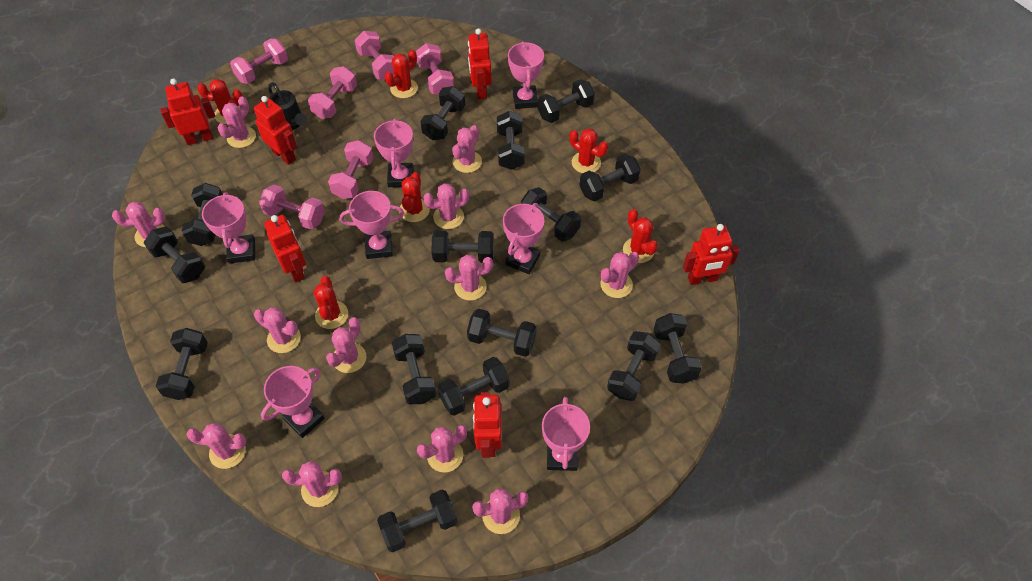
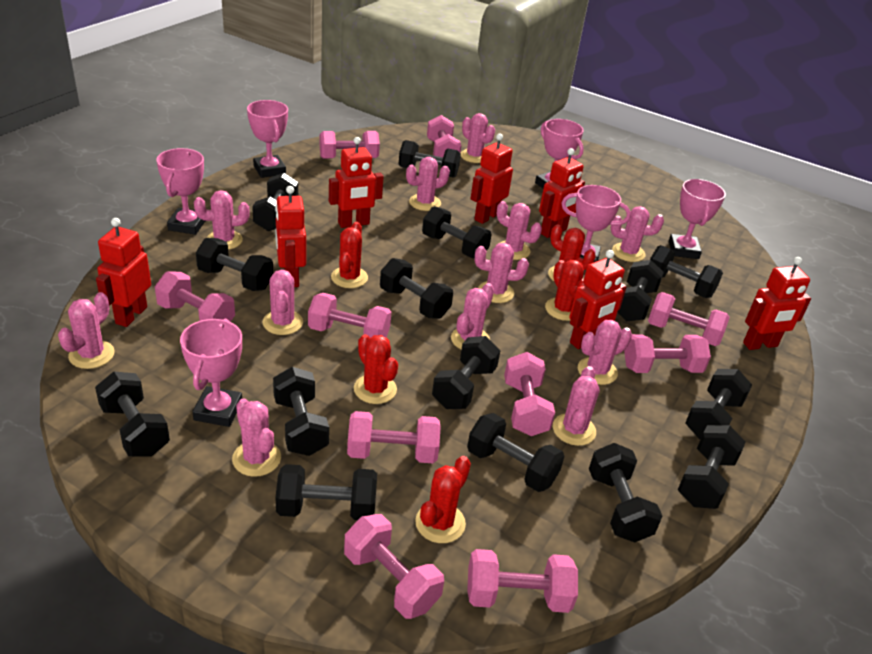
black watering can: 1 -> 0
pink dumbbell: 6 -> 10
pink trophy: 7 -> 6
red cactus: 6 -> 5
red robot: 6 -> 7

